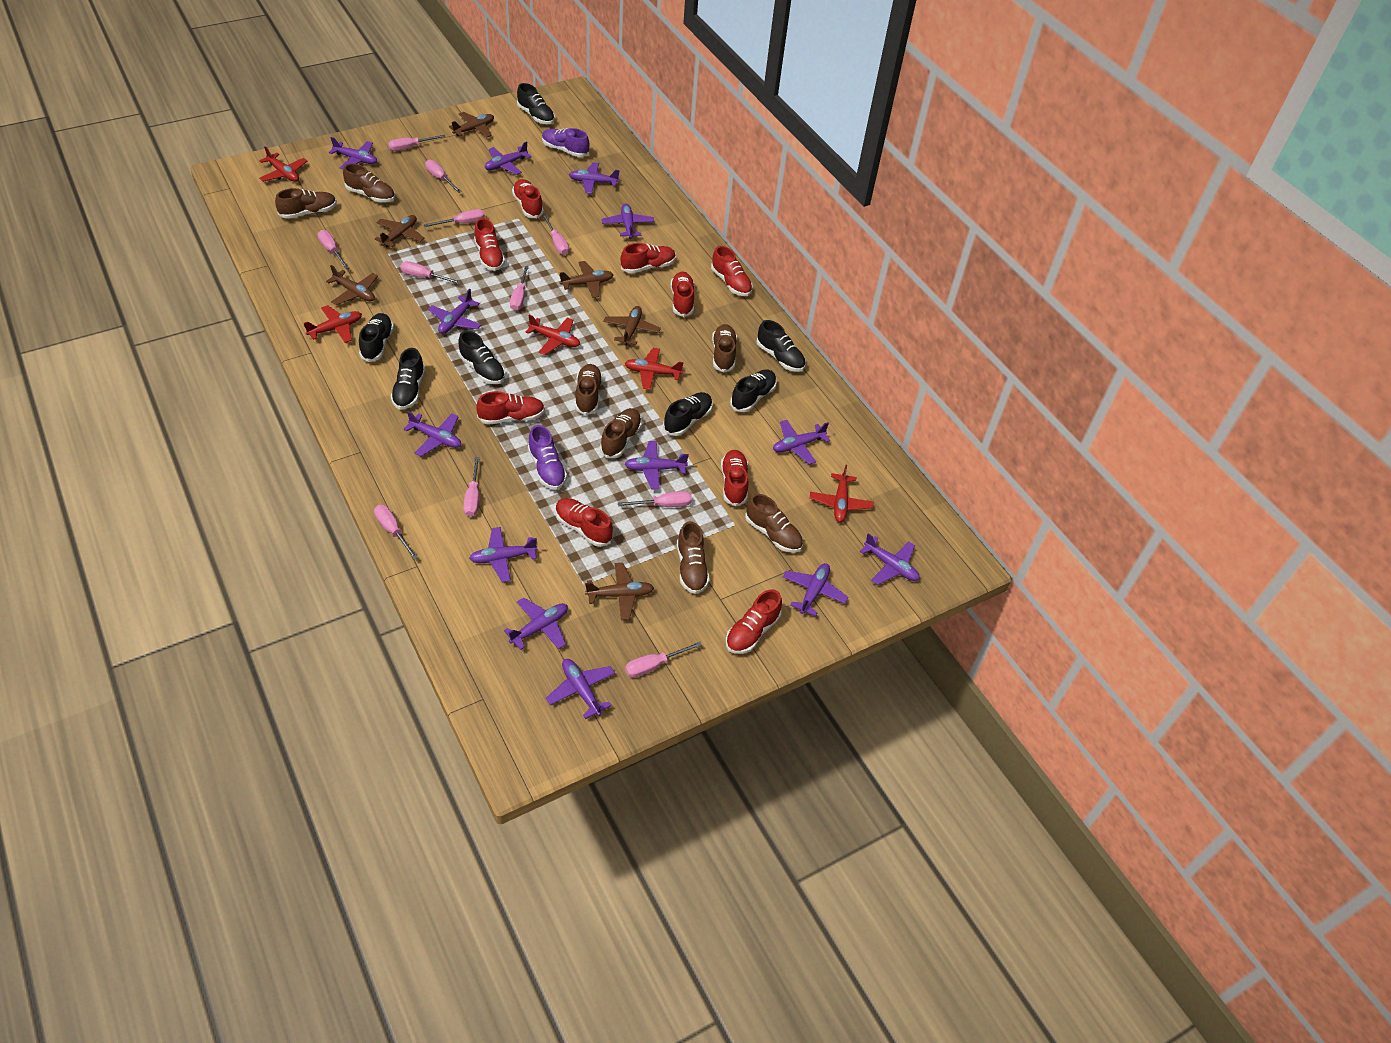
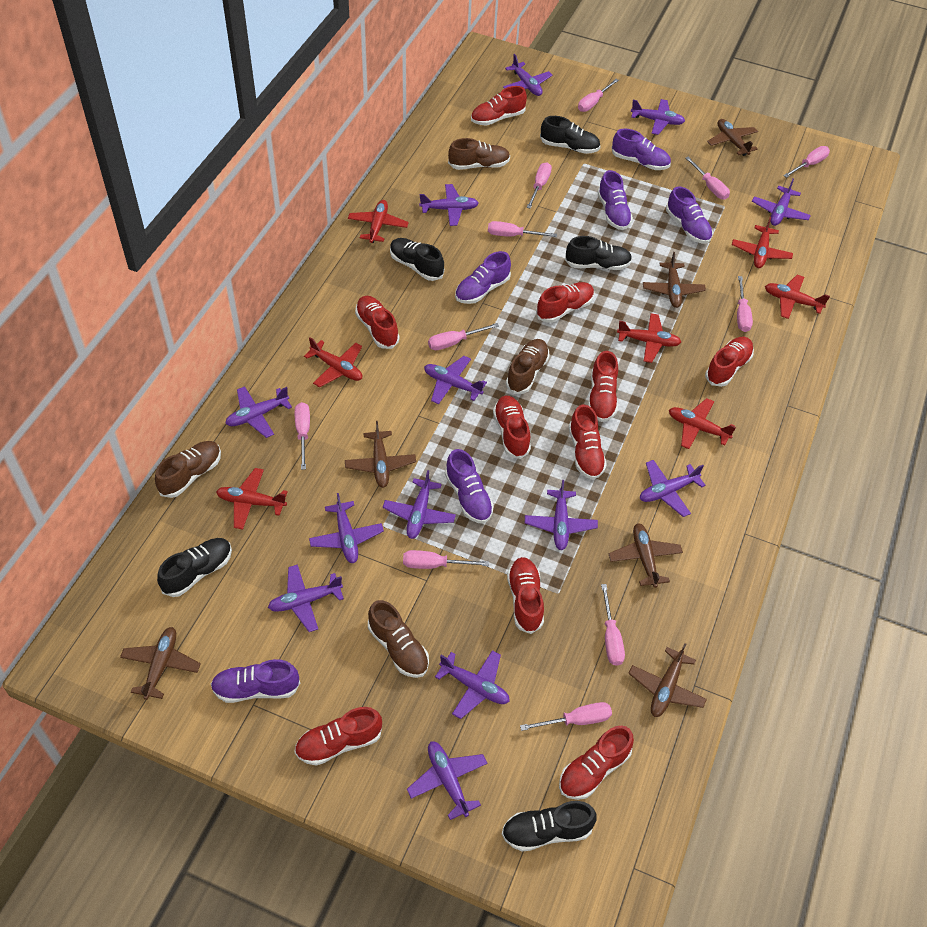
black shoe: 7 -> 5
brown shoe: 7 -> 4
purple shoe: 2 -> 6
red plane: 5 -> 7
red shoe: 9 -> 10

